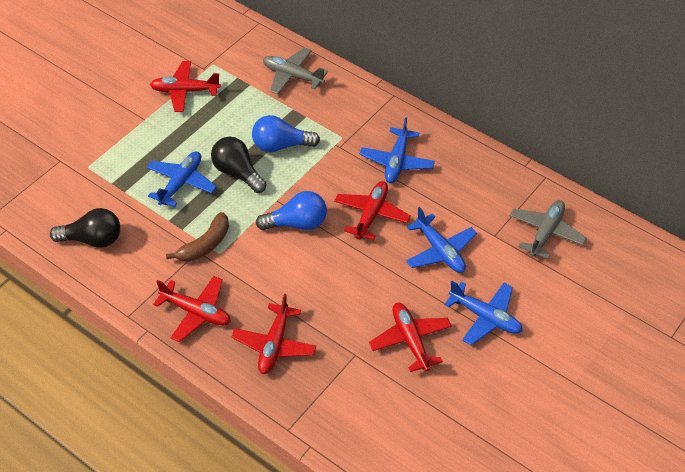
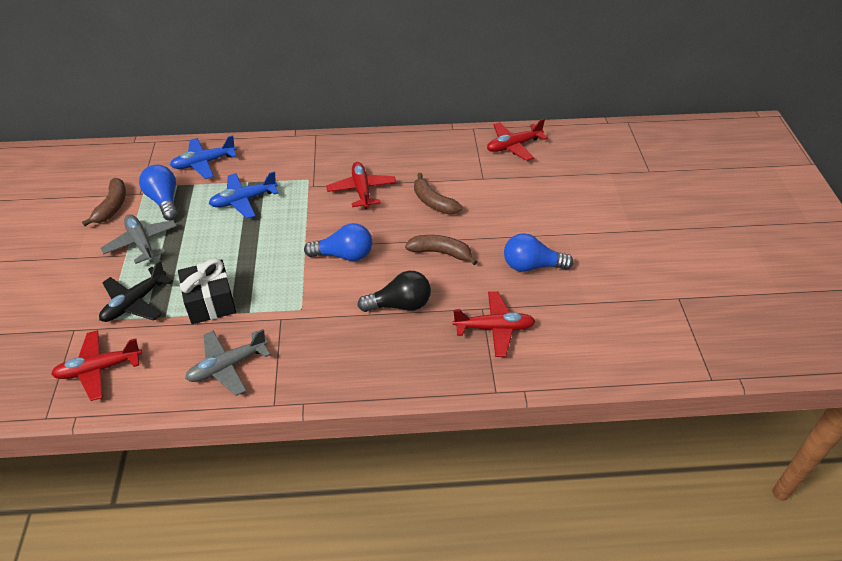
black gift: 0 -> 1
black light bulb: 2 -> 1
black plane: 0 -> 1
blue light bulb: 2 -> 3
blue plane: 4 -> 2
brown banana: 1 -> 3
red plane: 5 -> 4

